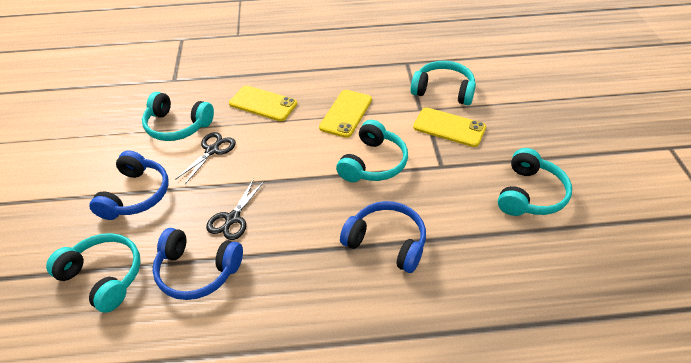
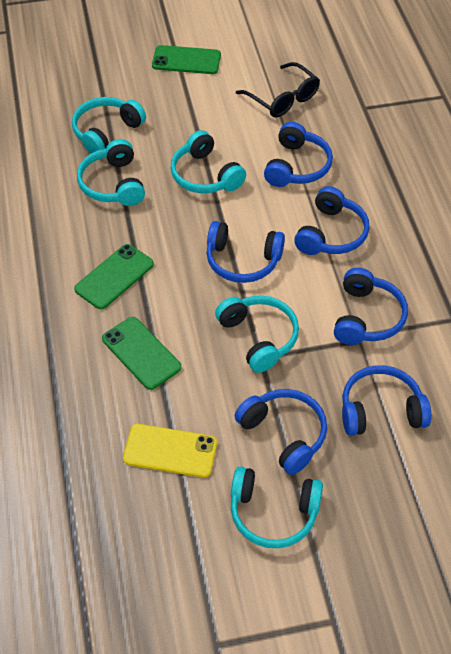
black glasses: 0 -> 1
black scissors: 2 -> 0
blue headphones: 3 -> 6
green phone: 0 -> 3
yellow phone: 3 -> 1

